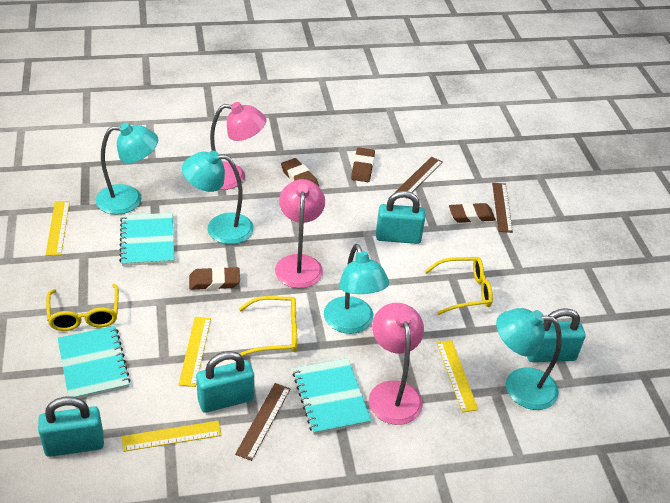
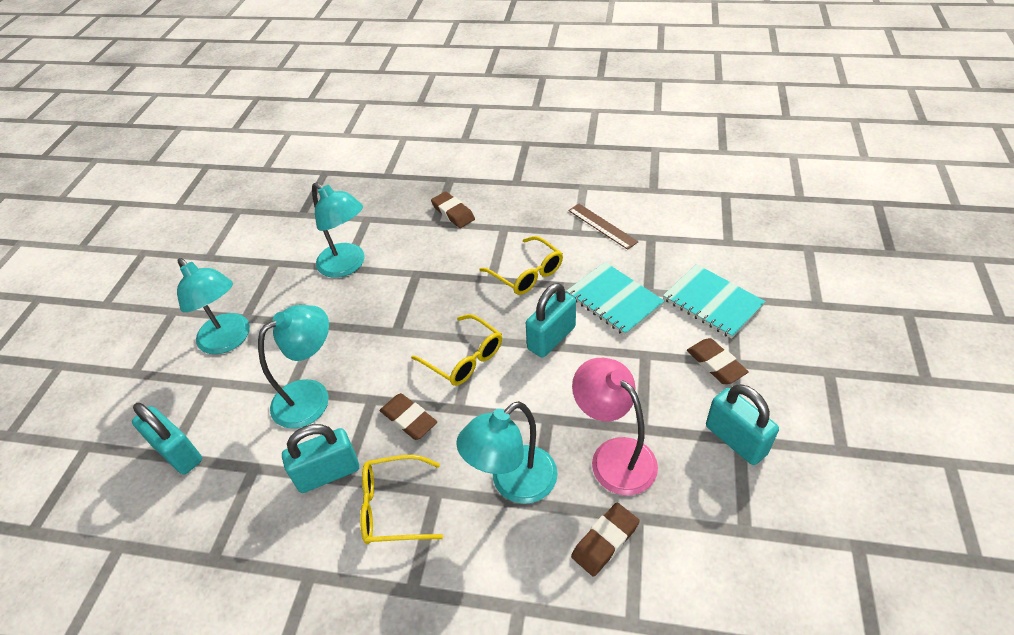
brown ruler: 3 -> 1
pink lamp: 3 -> 1
turquoise notebook: 3 -> 2
yellow ruler: 4 -> 0

